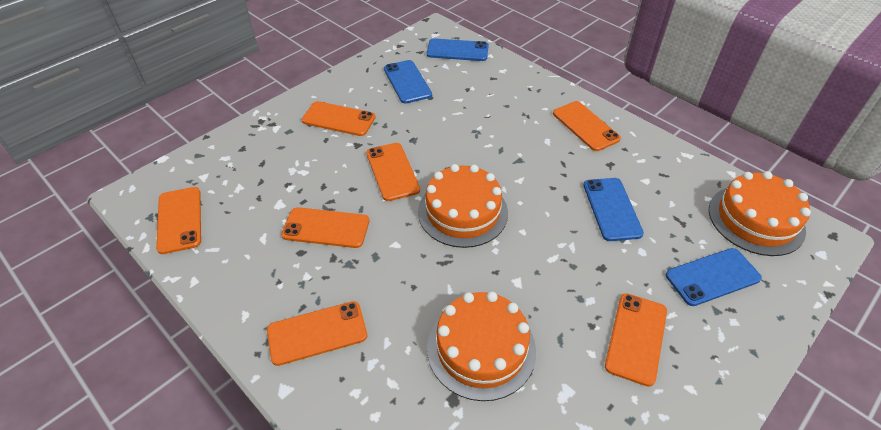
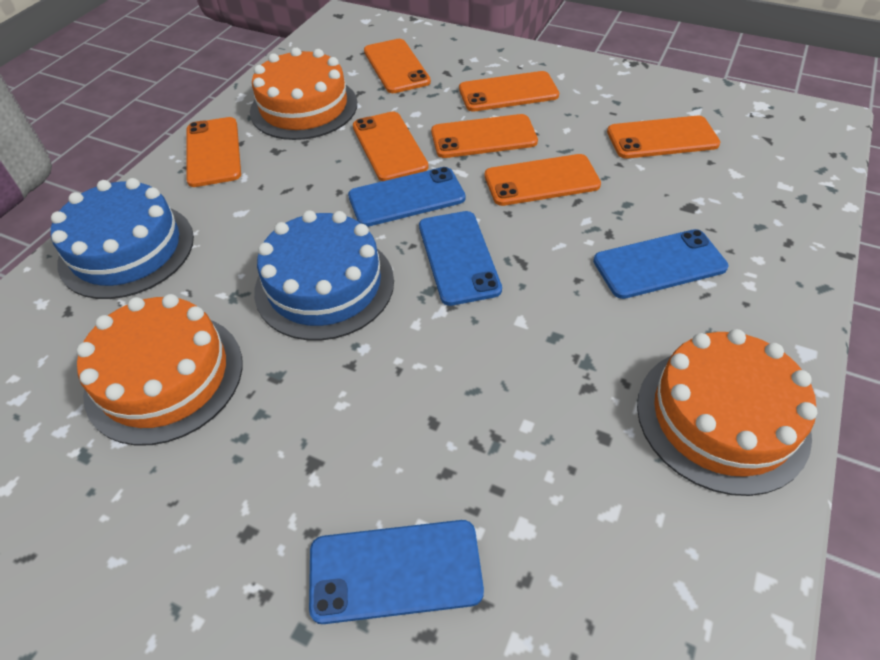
blue cake: 0 -> 2

